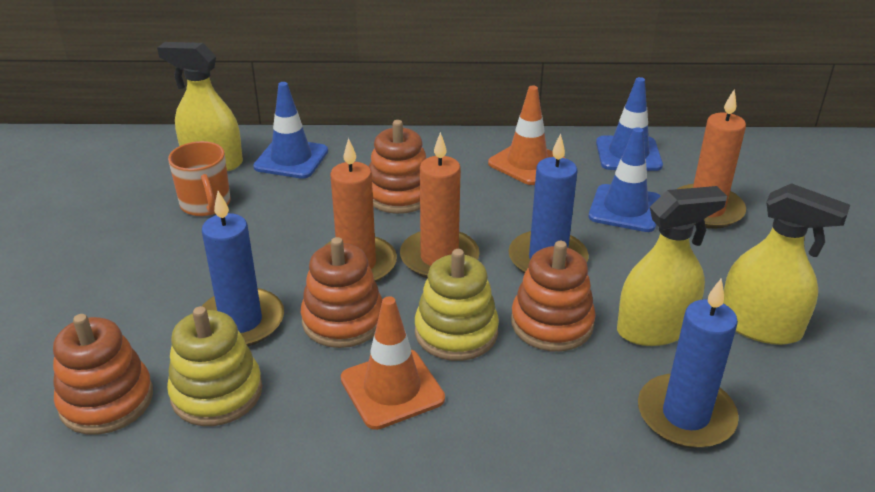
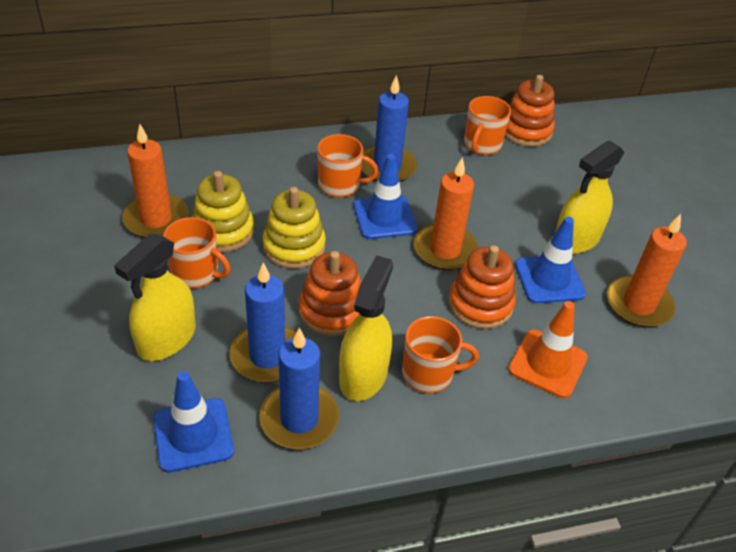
orange mug: 1 -> 4
orange stacking toy: 4 -> 3
orange traffic cone: 2 -> 1

